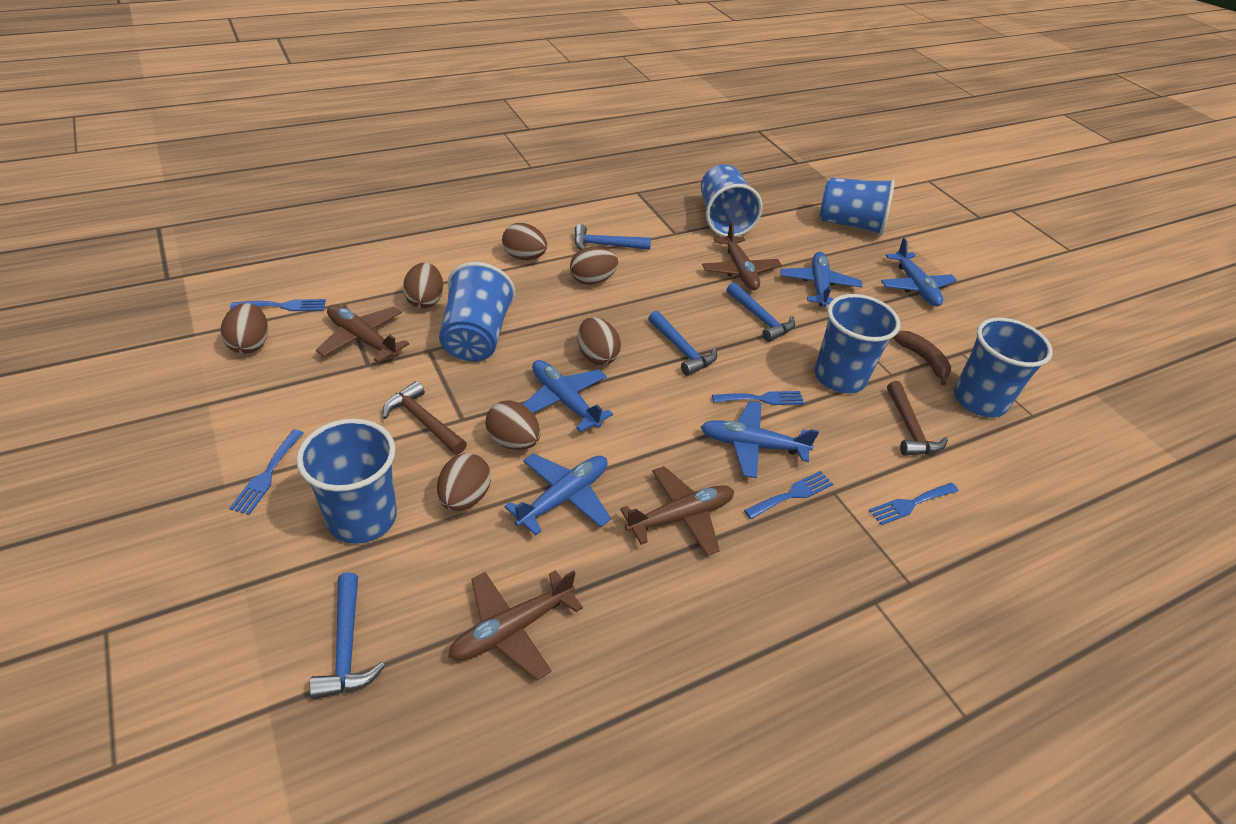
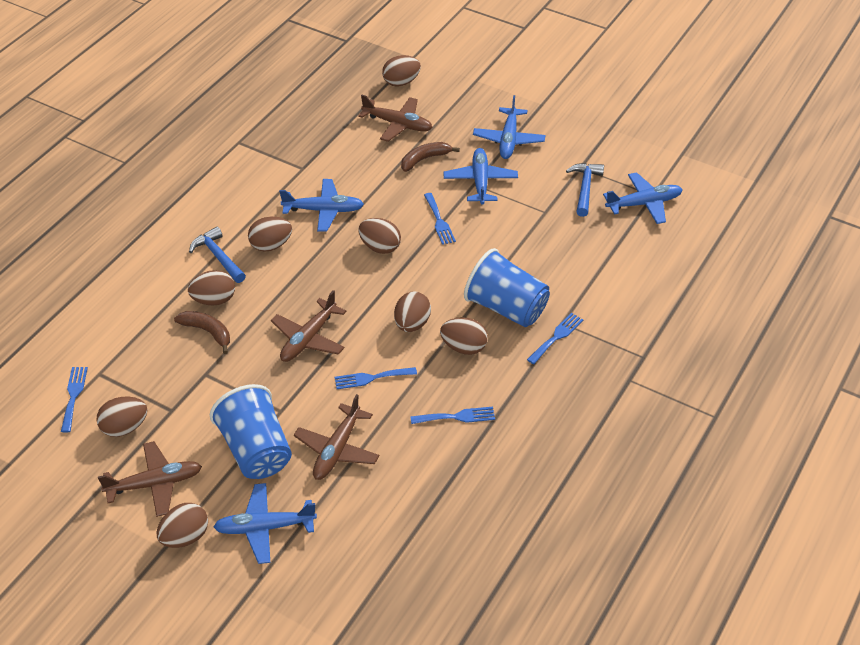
blue cup: 6 -> 2
blue hammer: 4 -> 2
brown banana: 1 -> 2
brown egg: 7 -> 8
brown hammer: 2 -> 0

